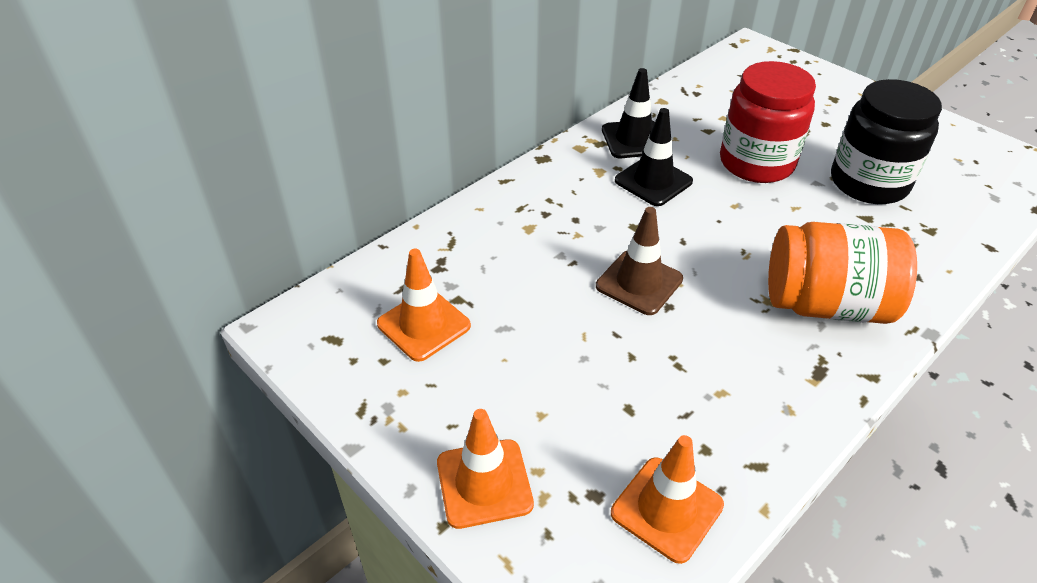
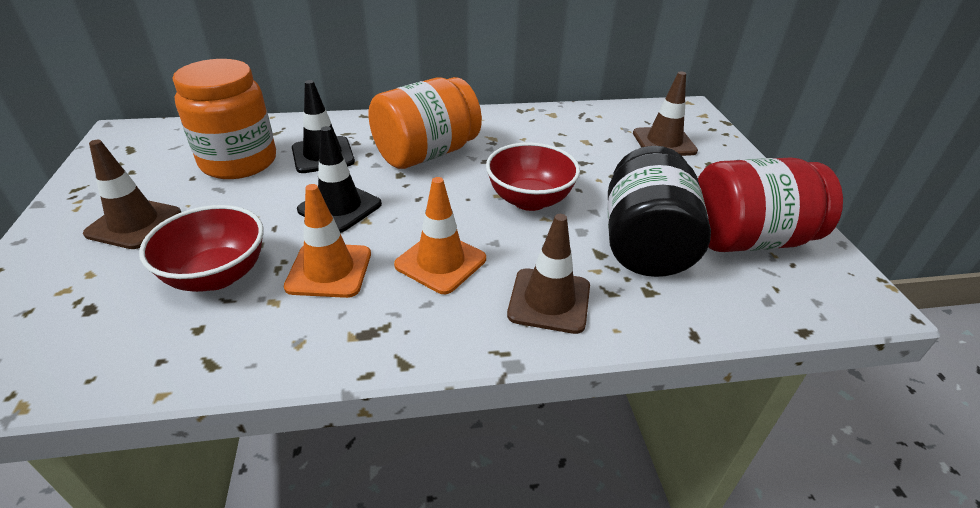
brown traffic cone: 1 -> 3
orange jar: 1 -> 2
orange traffic cone: 3 -> 2
red bowl: 0 -> 2

